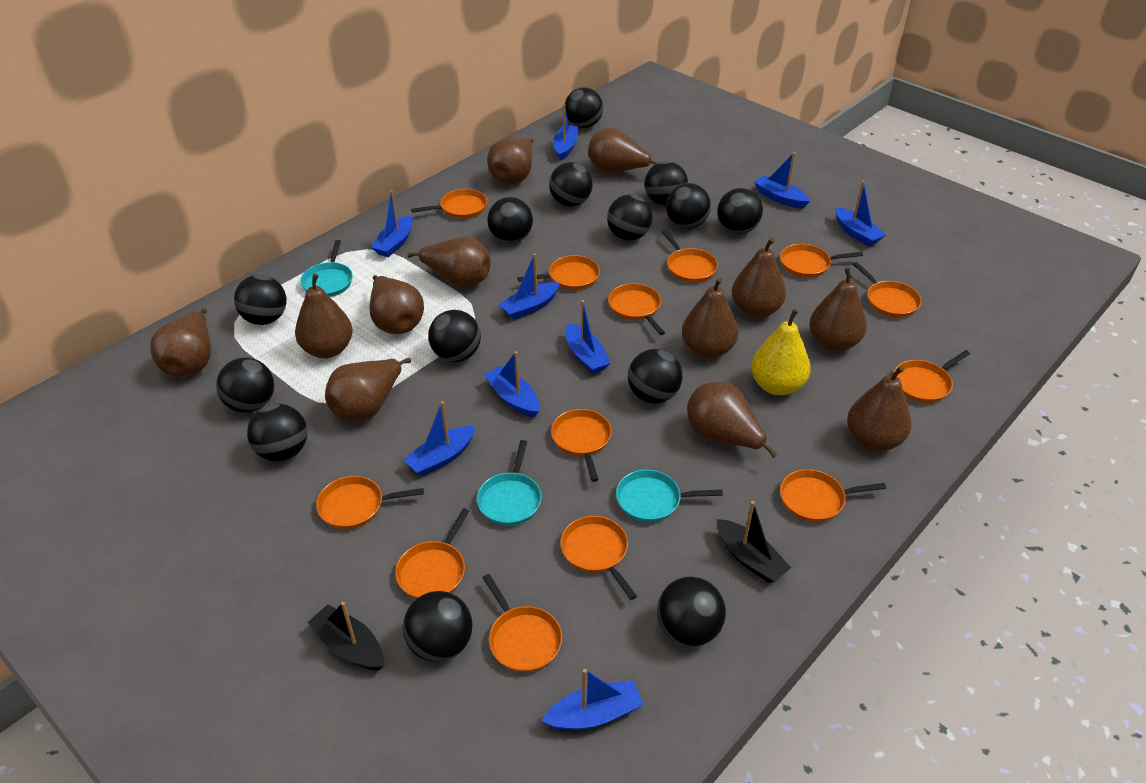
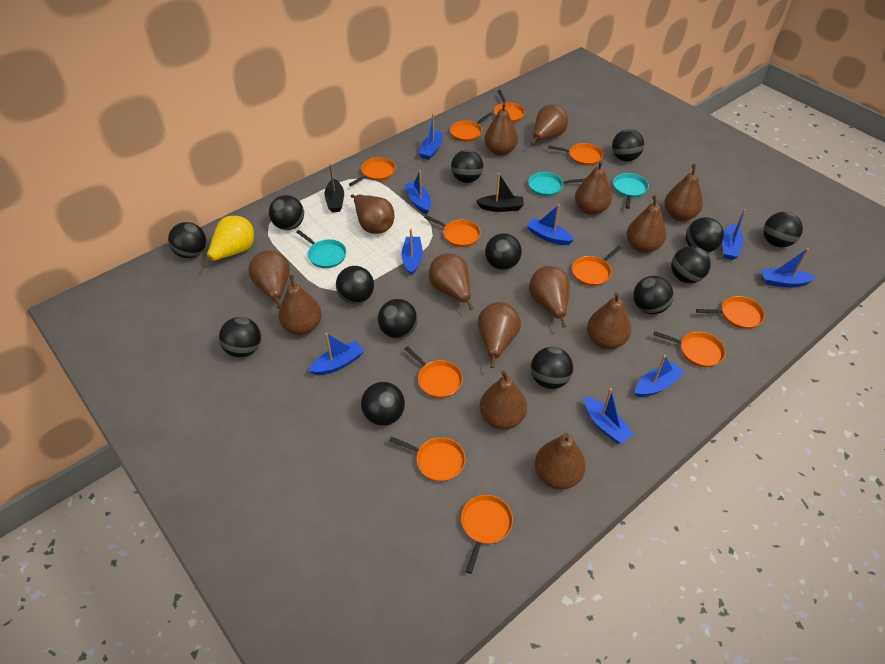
brown pear: 12 -> 14
orange pan: 13 -> 11

